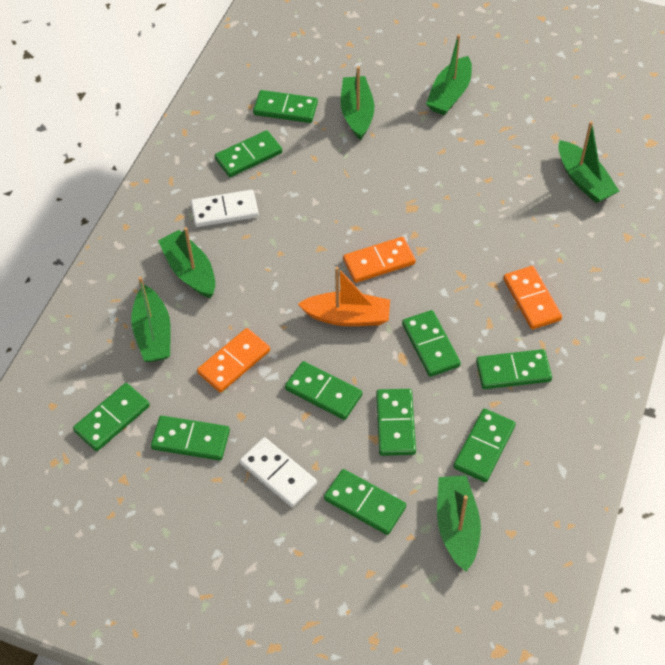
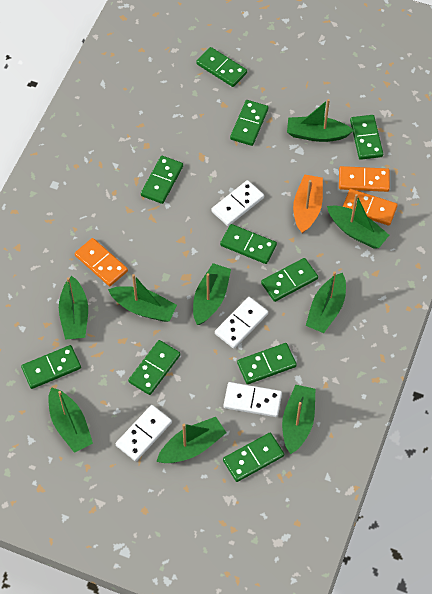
green boat: 6 -> 9
white domino: 2 -> 4

